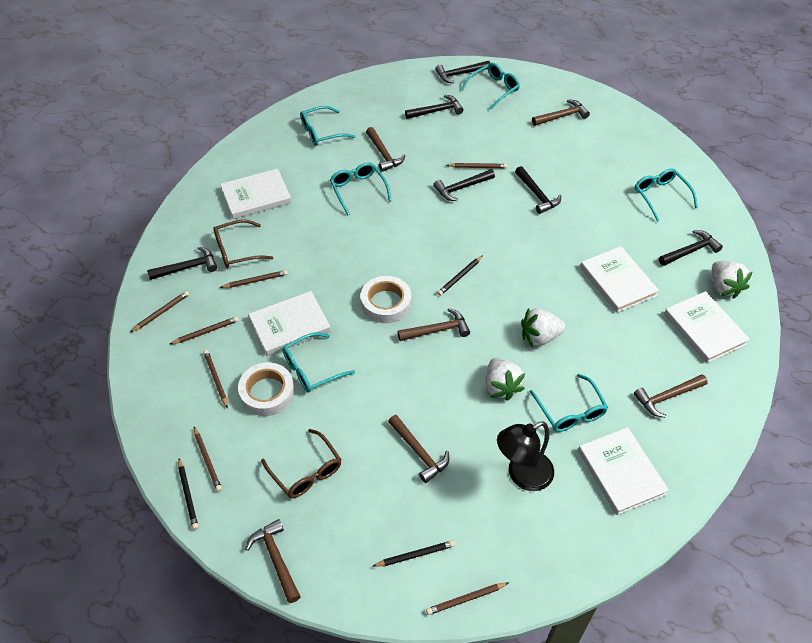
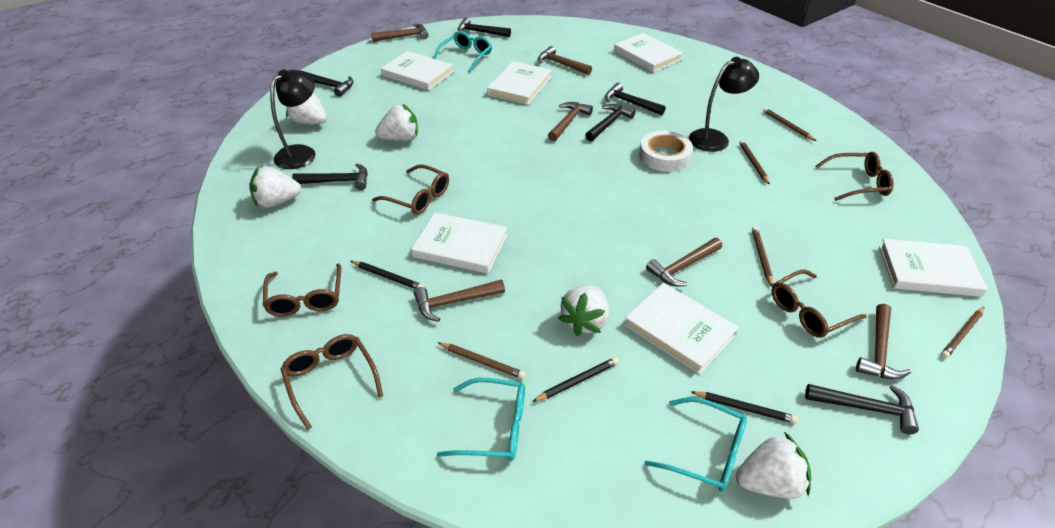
black lamp: 1 -> 2
brown glasses: 2 -> 5
brown pencil: 7 -> 5
turquoise glasses: 6 -> 3
white book: 5 -> 6
white strawberry: 3 -> 5
white tape: 2 -> 1

